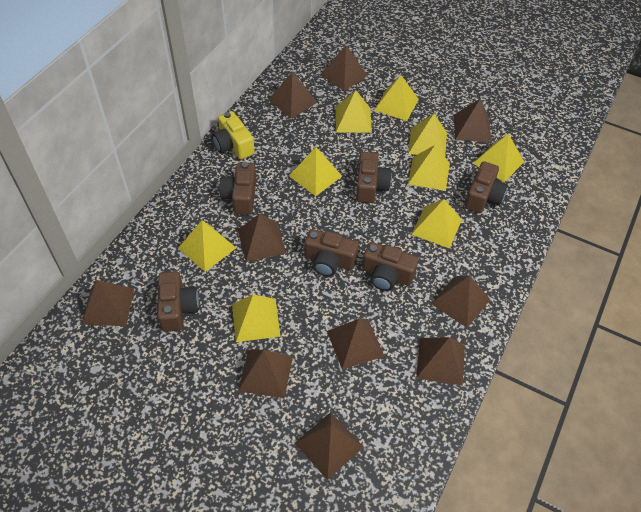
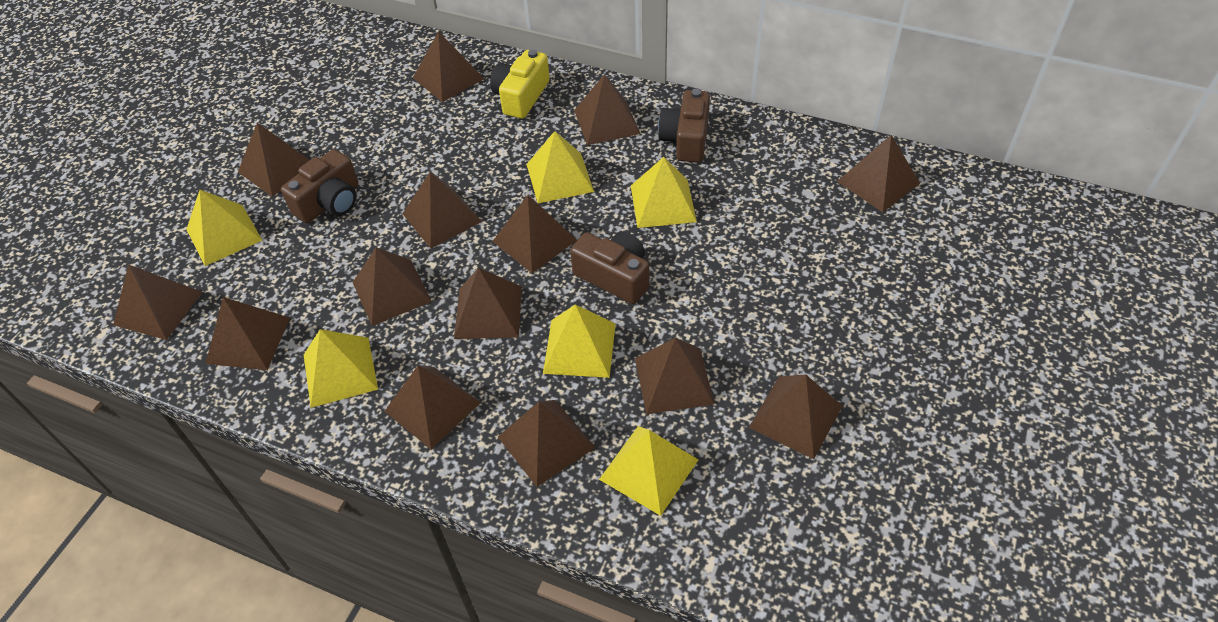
brown camera: 6 -> 3
brown pyramid: 10 -> 14
yellow pyramid: 9 -> 6

